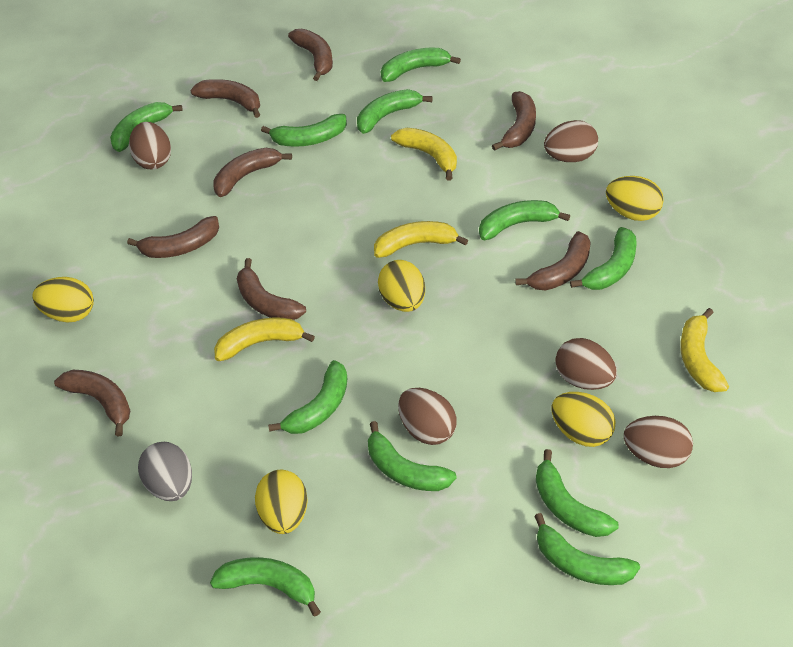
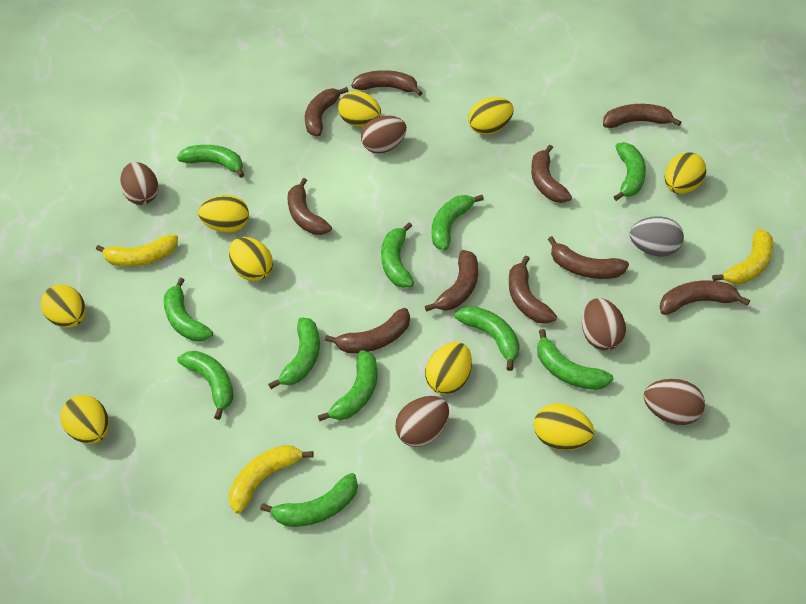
brown banana: 8 -> 10
yellow banana: 4 -> 3
yellow egg: 5 -> 9

